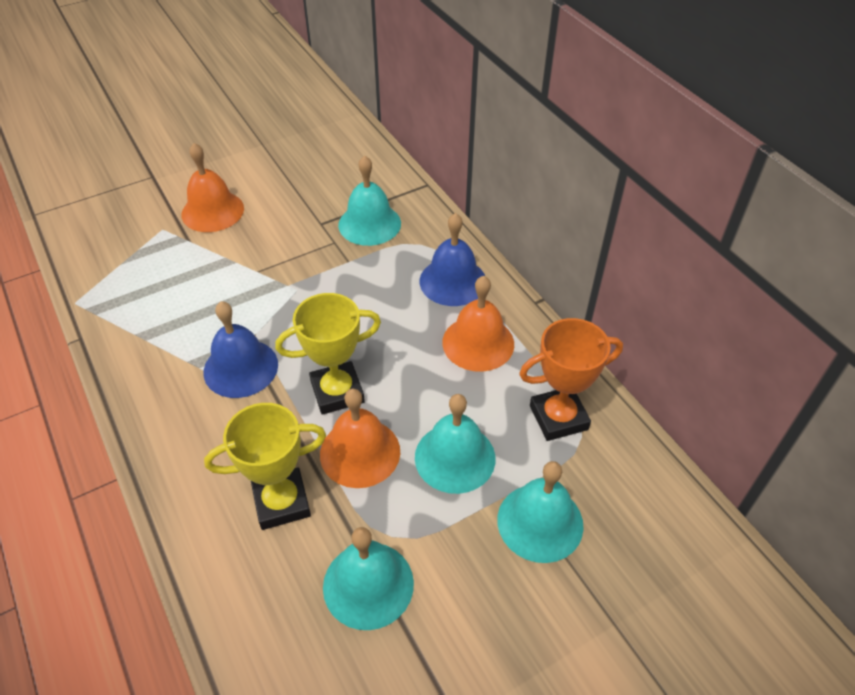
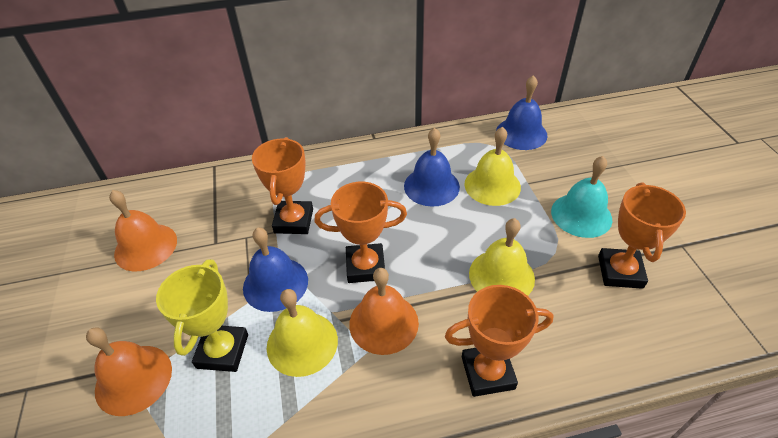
blue bell: 2 -> 3
orange trophy: 1 -> 4
turquoise bell: 4 -> 1
yellow bell: 0 -> 3
yellow trophy: 2 -> 1

